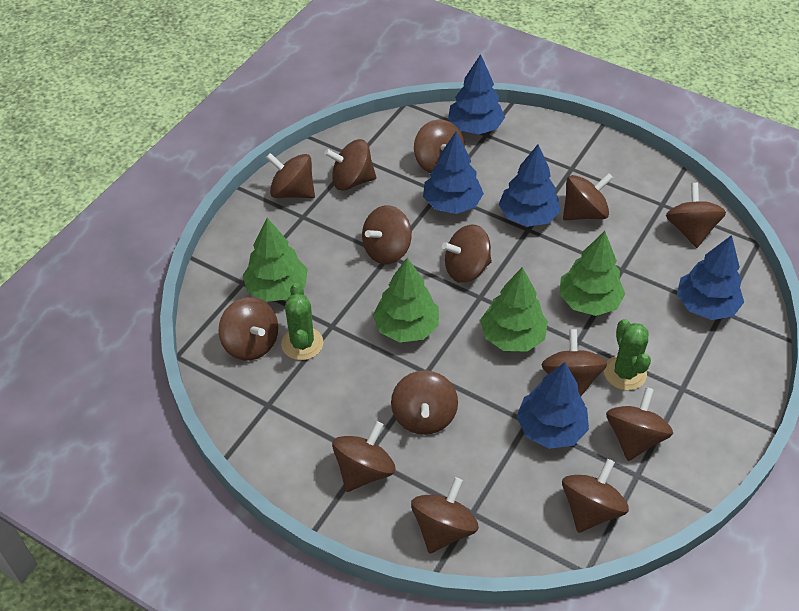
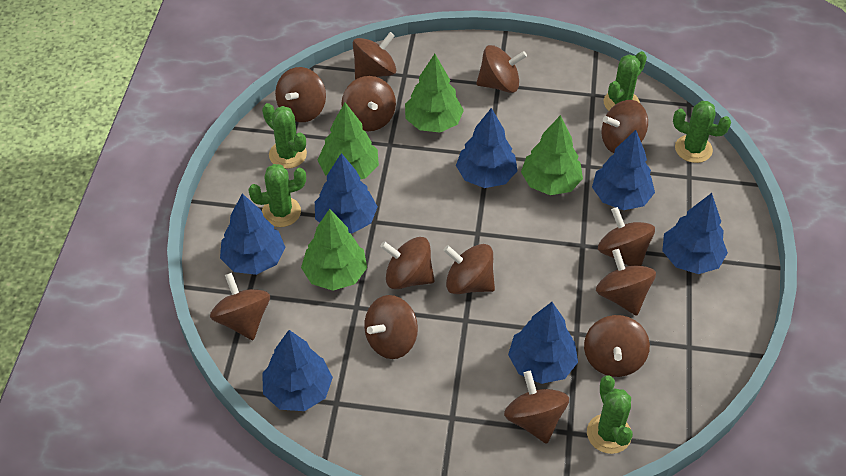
blue tree: 5 -> 7
brown spinning top: 14 -> 13
green cactus: 2 -> 5

